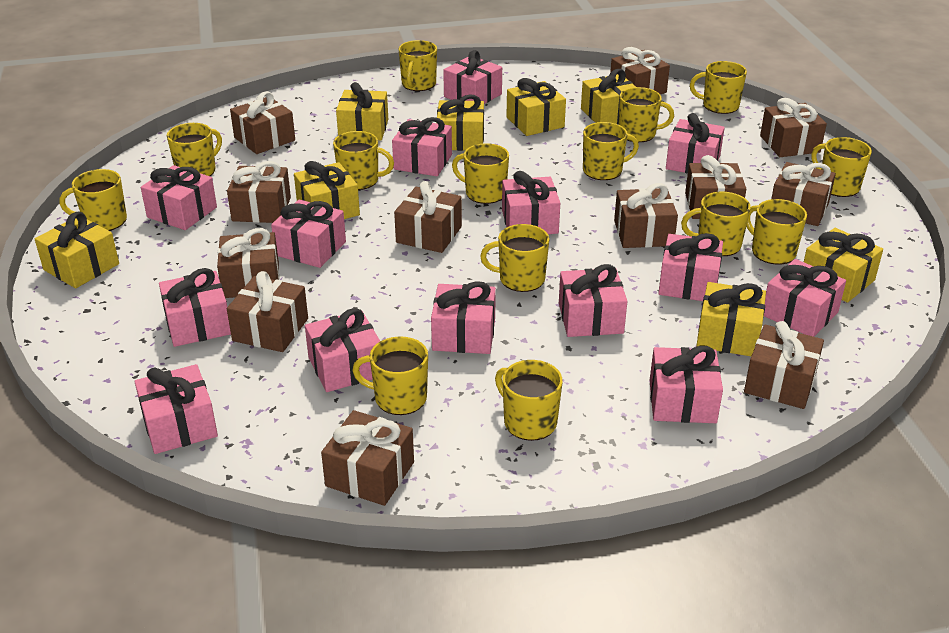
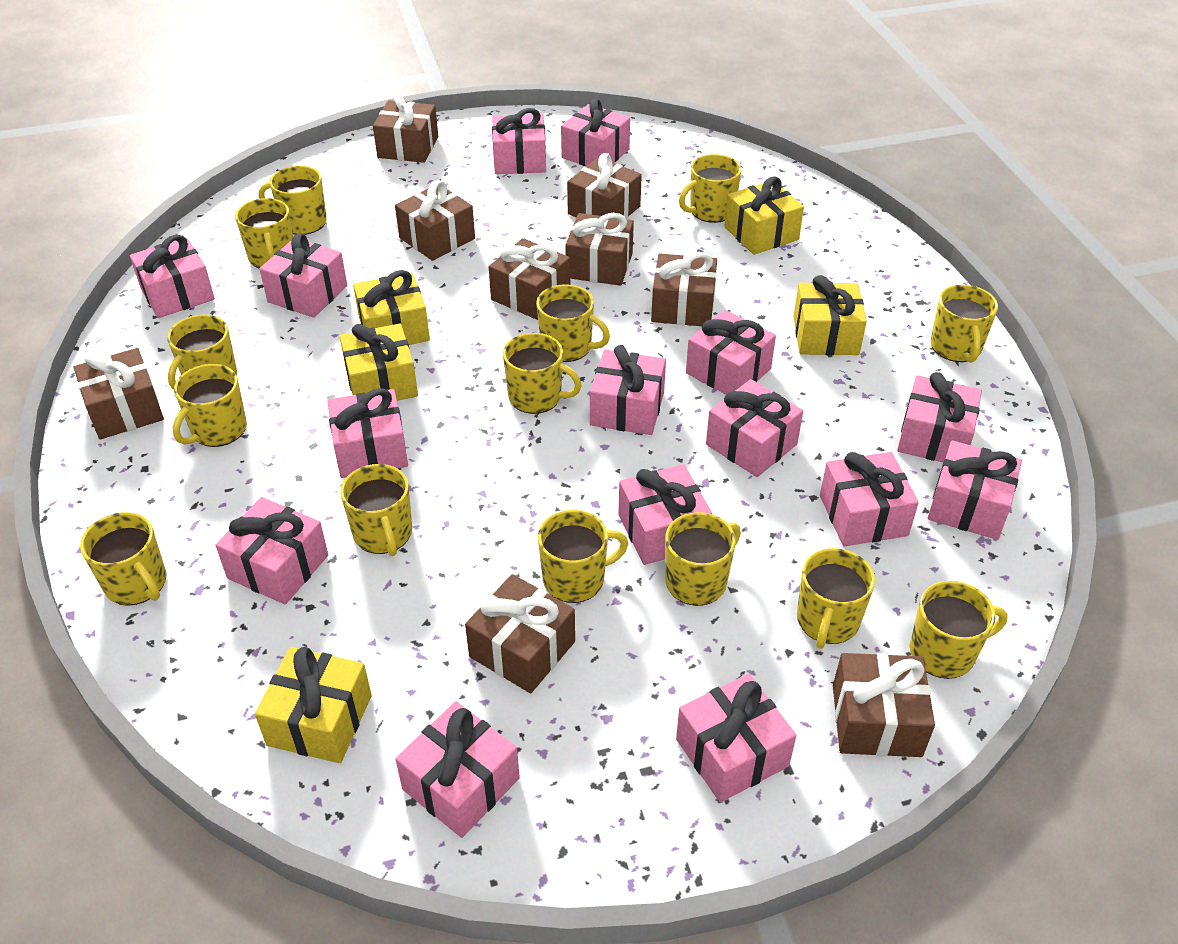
brown gift: 12 -> 9
pink gift: 14 -> 15
yellow gift: 8 -> 5

